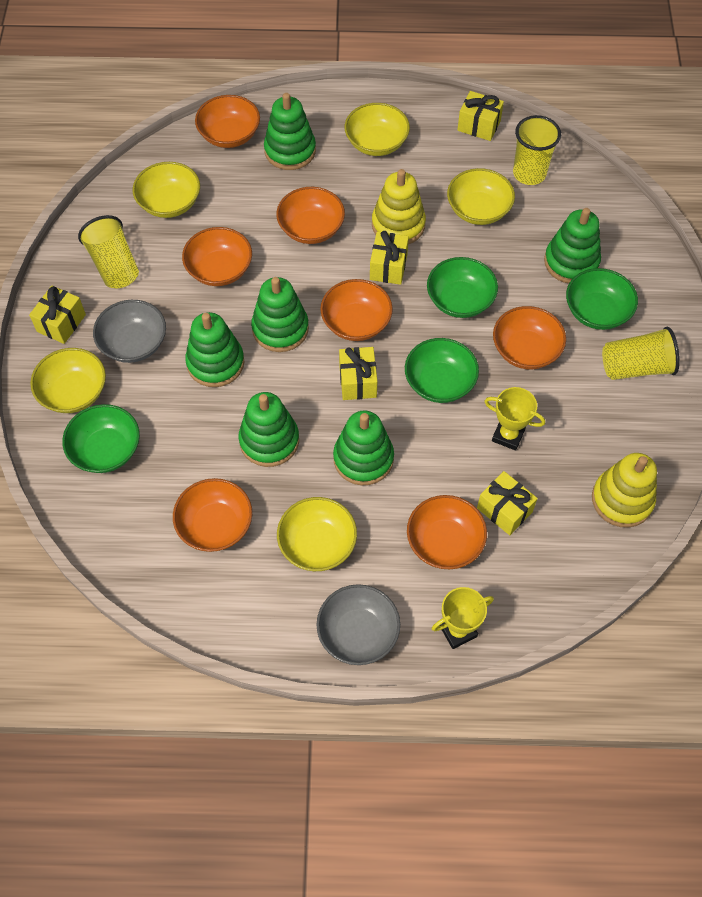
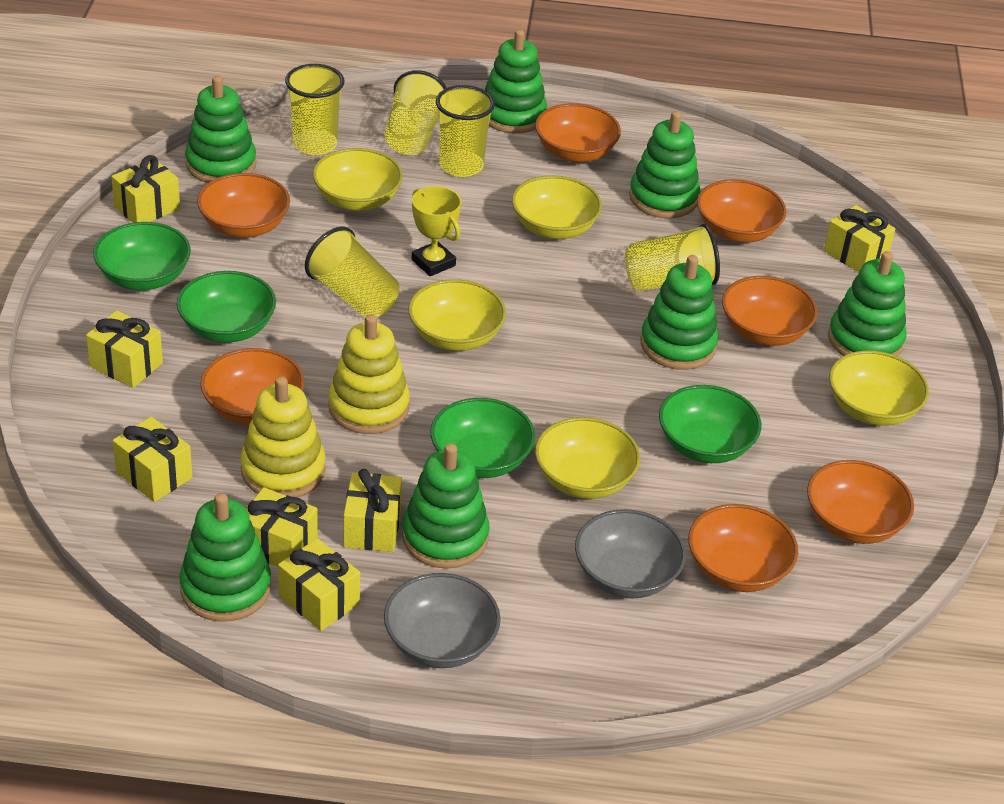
green stacking toy: 6 -> 7
yellow cup: 3 -> 5
yellow gift: 5 -> 7
yellow trophy: 2 -> 1

